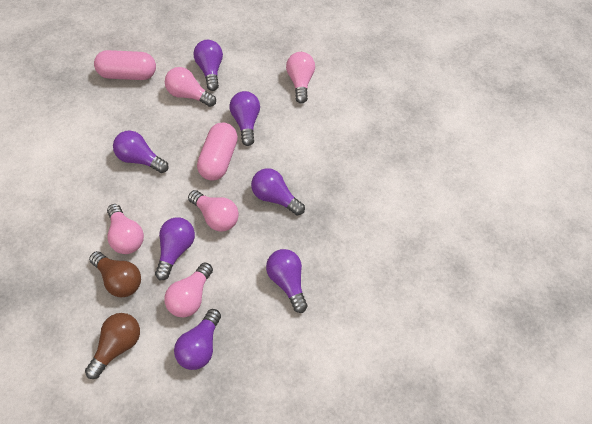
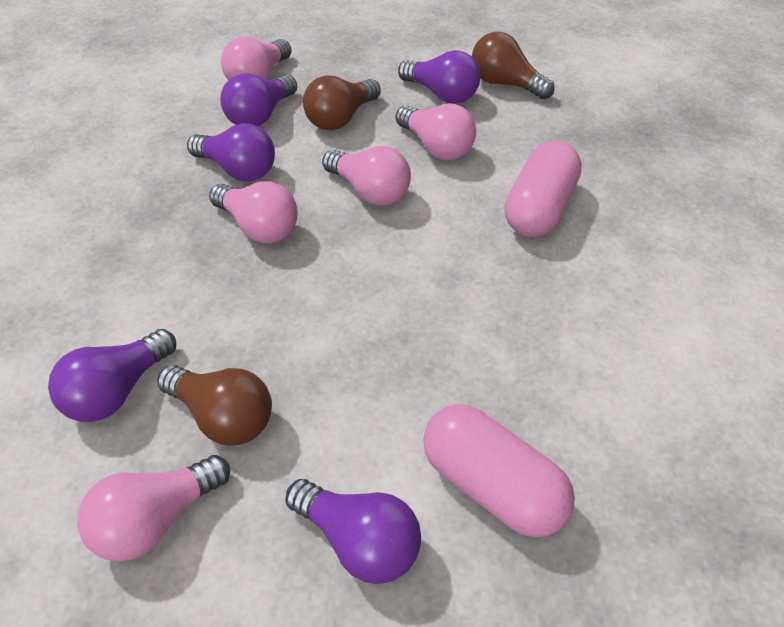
brown light bulb: 2 -> 3
purple light bulb: 7 -> 5

